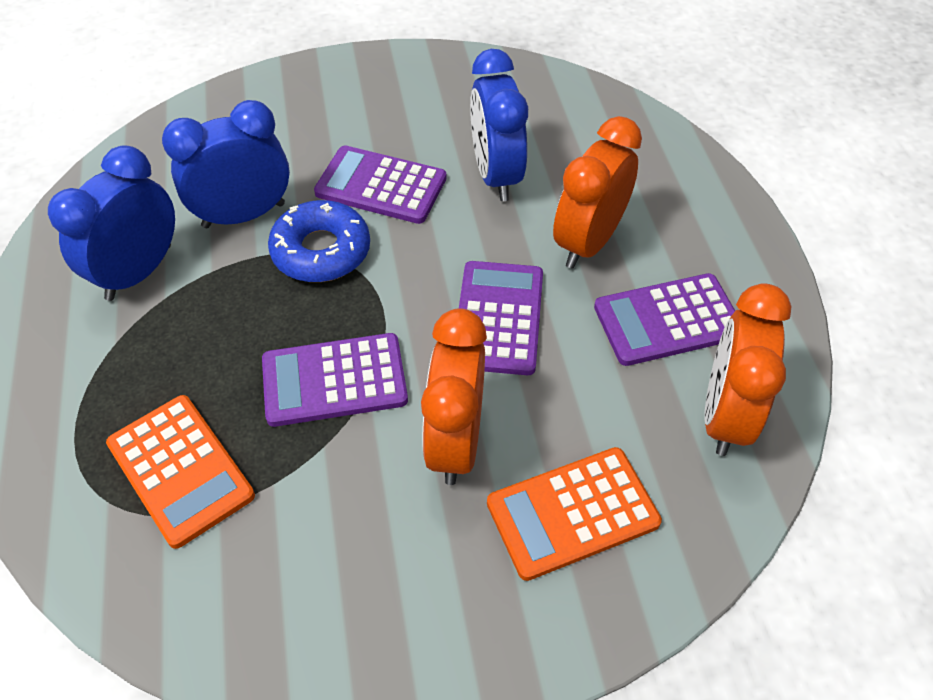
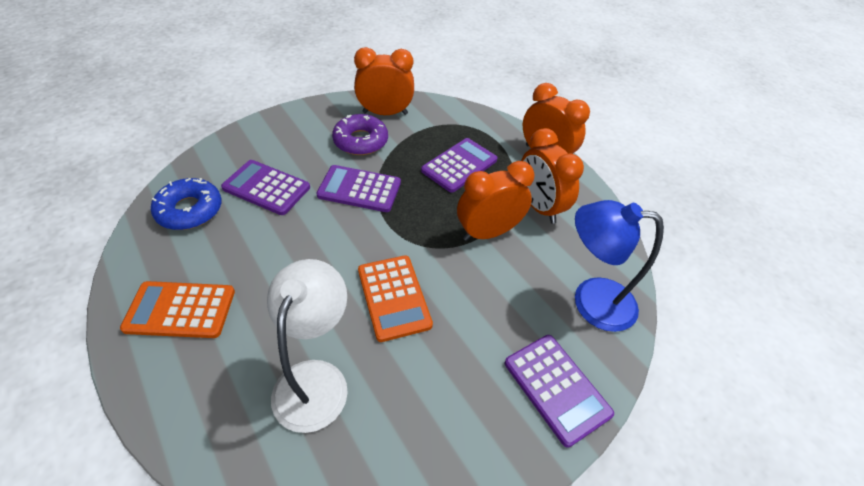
blue clock: 3 -> 0
blue lamp: 0 -> 1
orange clock: 3 -> 4
purple donut: 0 -> 1
white lamp: 0 -> 1

